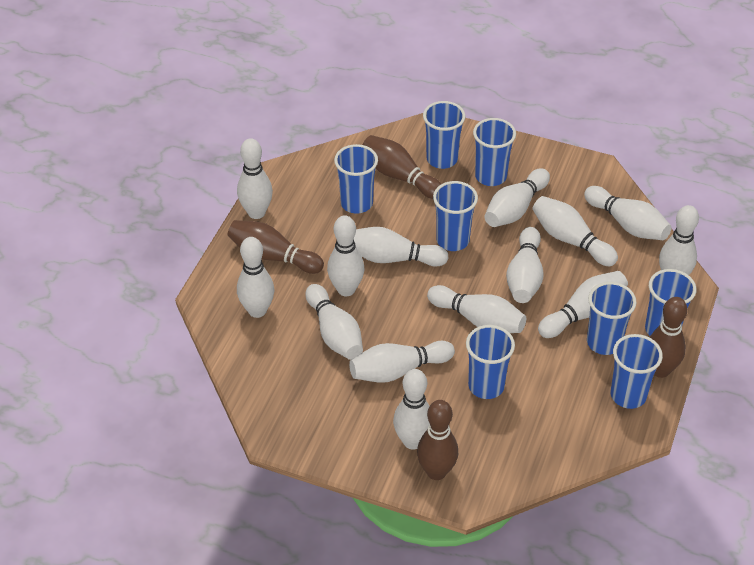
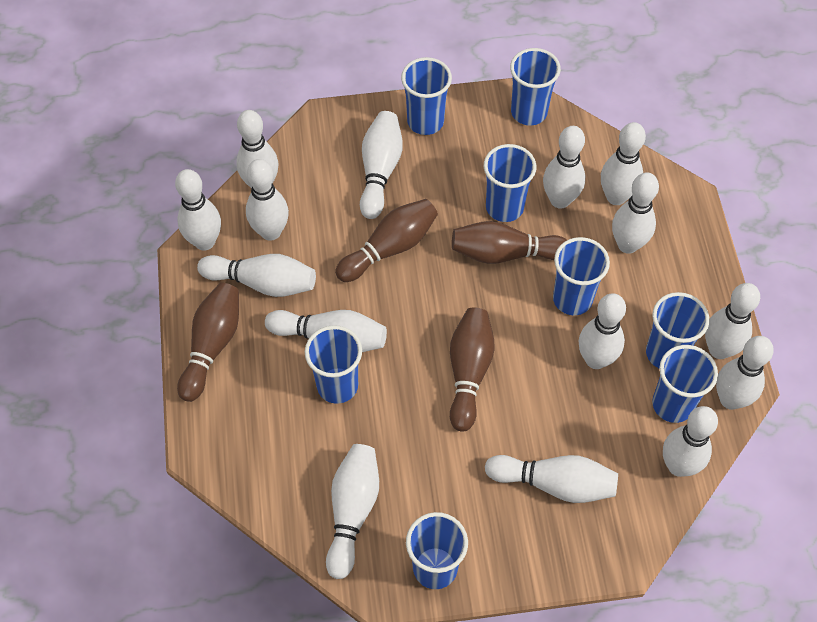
white bowling pin: 14 -> 15

